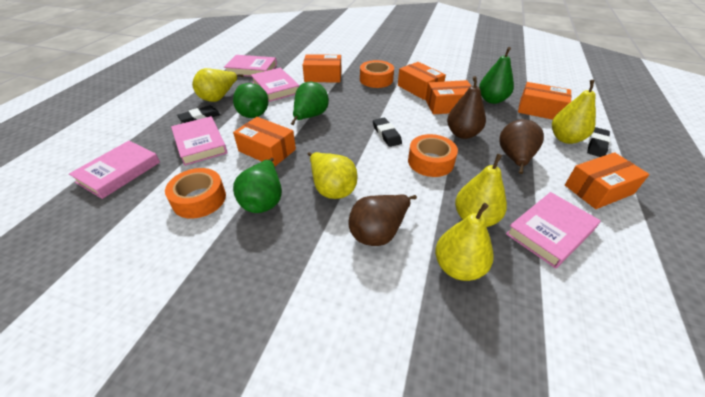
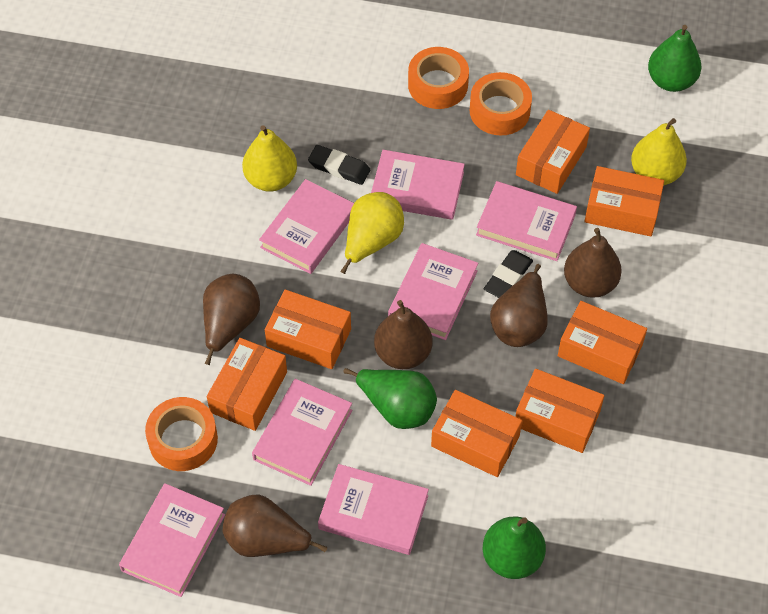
black eraser: 3 -> 2
brown pear: 3 -> 5
green pear: 4 -> 3
orange box: 6 -> 7
pink book: 5 -> 7
yellow pear: 5 -> 3

